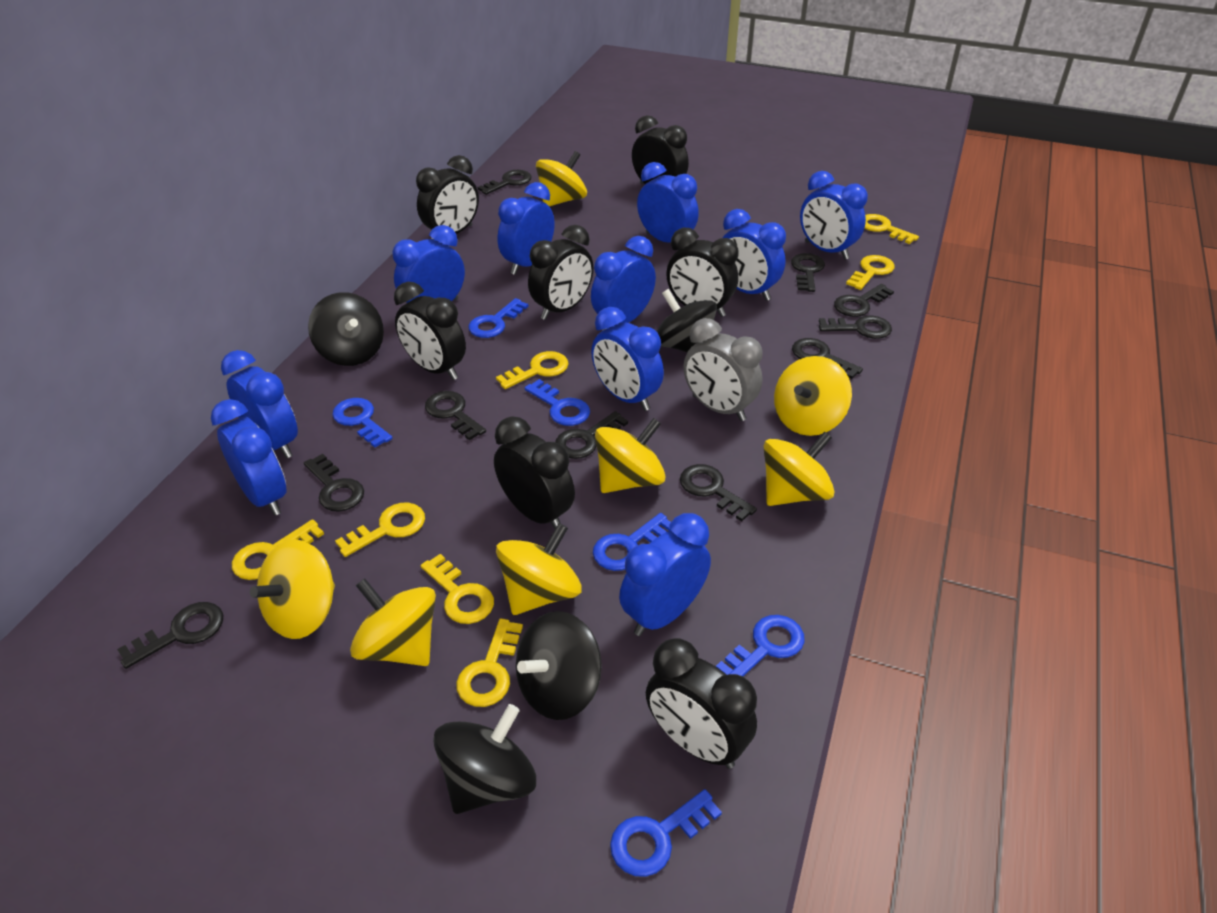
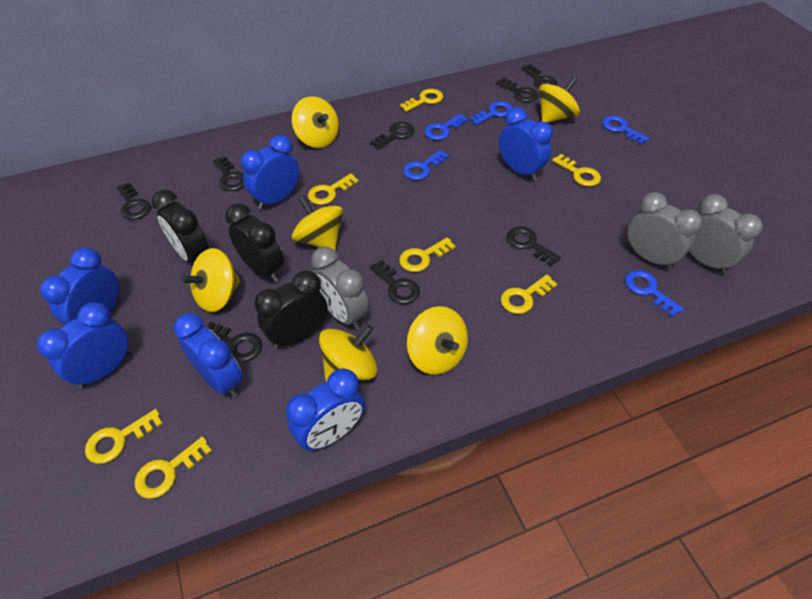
black clock: 7 -> 3
black key: 10 -> 8
black spinning top: 4 -> 0
blue clock: 10 -> 6
blue key: 6 -> 5
grey clock: 1 -> 3
yellow spinning top: 7 -> 6

